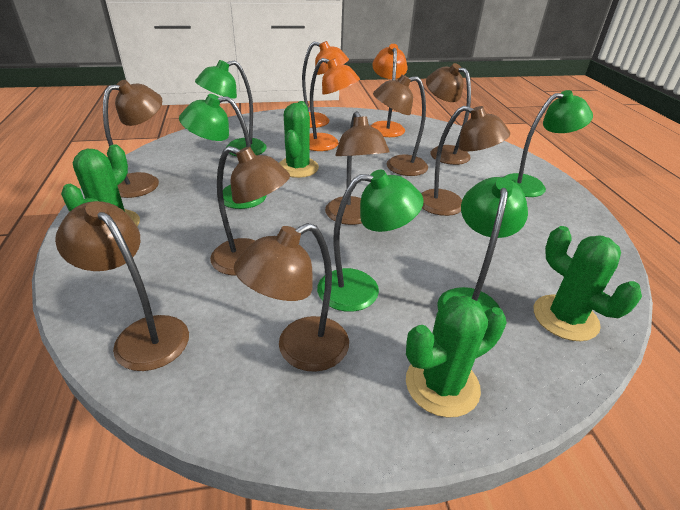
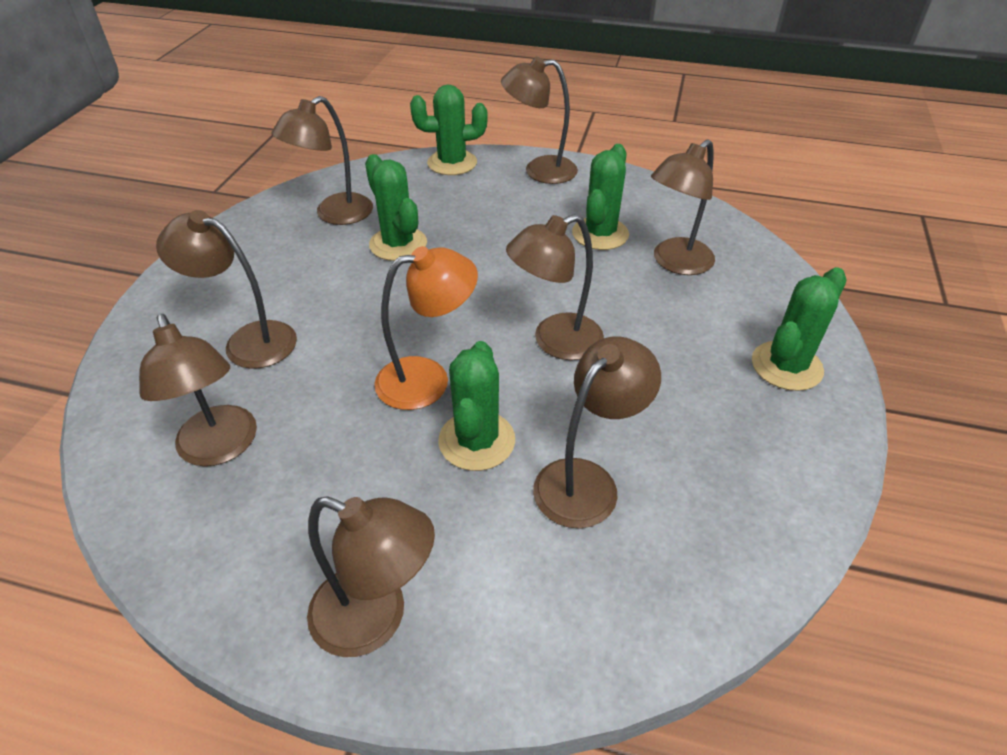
green cactus: 4 -> 5
green lamp: 5 -> 0
orange lamp: 3 -> 1

